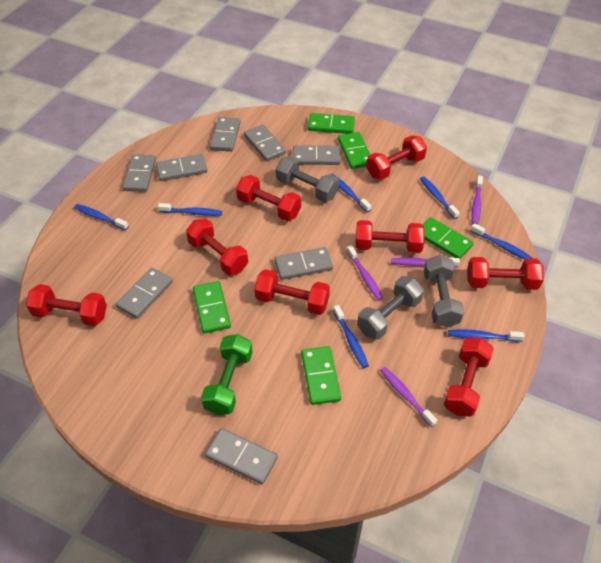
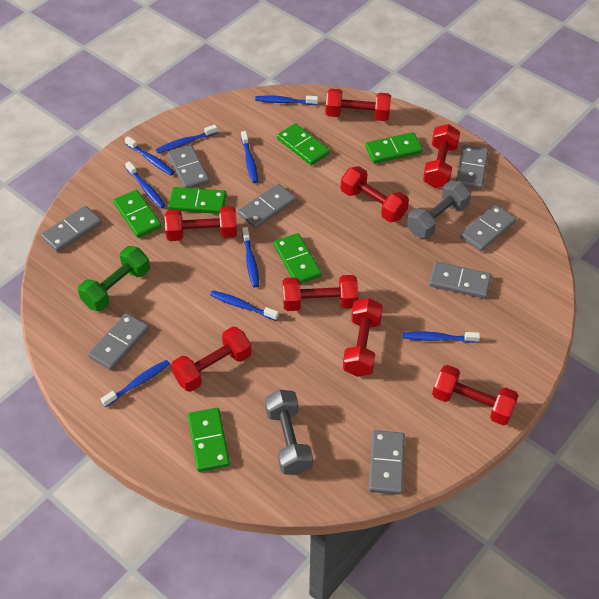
blue toothbrush: 7 -> 9
green domino: 5 -> 6
grey dumbbell: 3 -> 2
purple toothbrush: 4 -> 0

